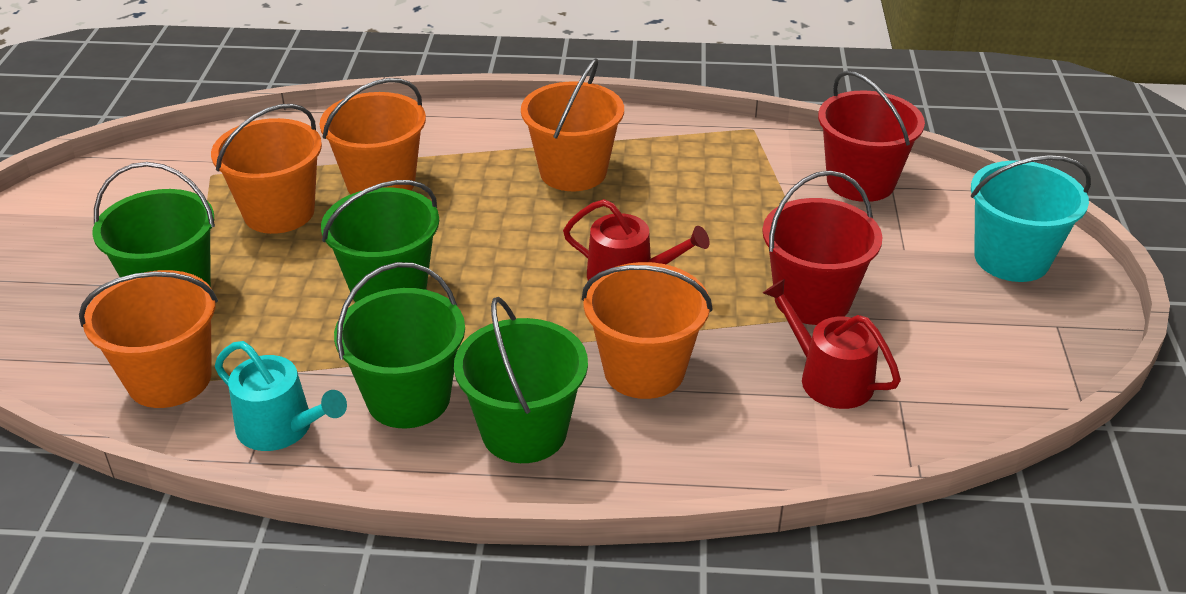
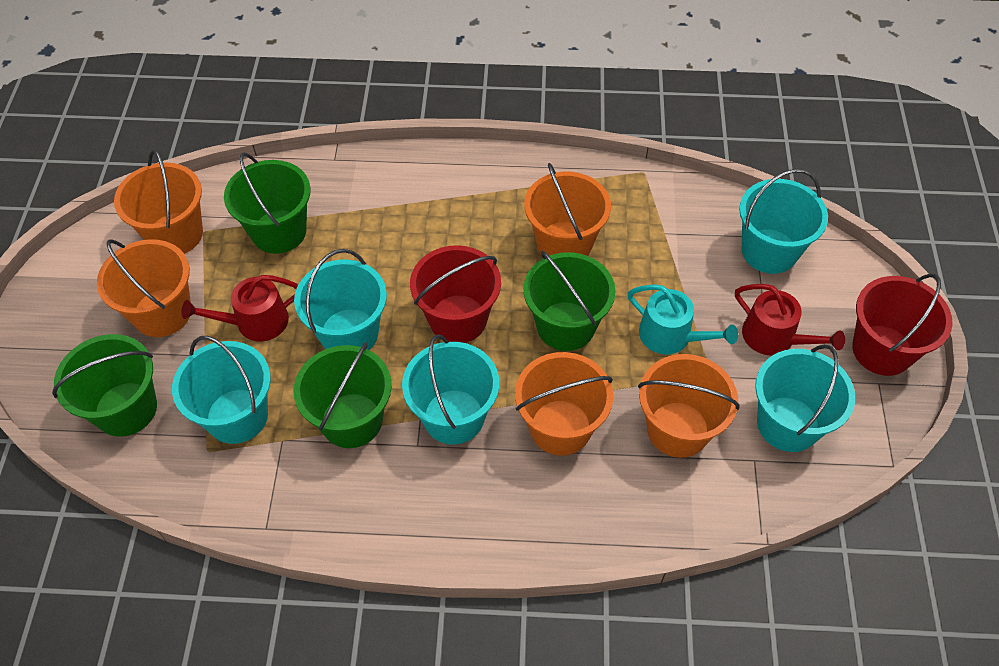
turquoise bucket: 1 -> 5

